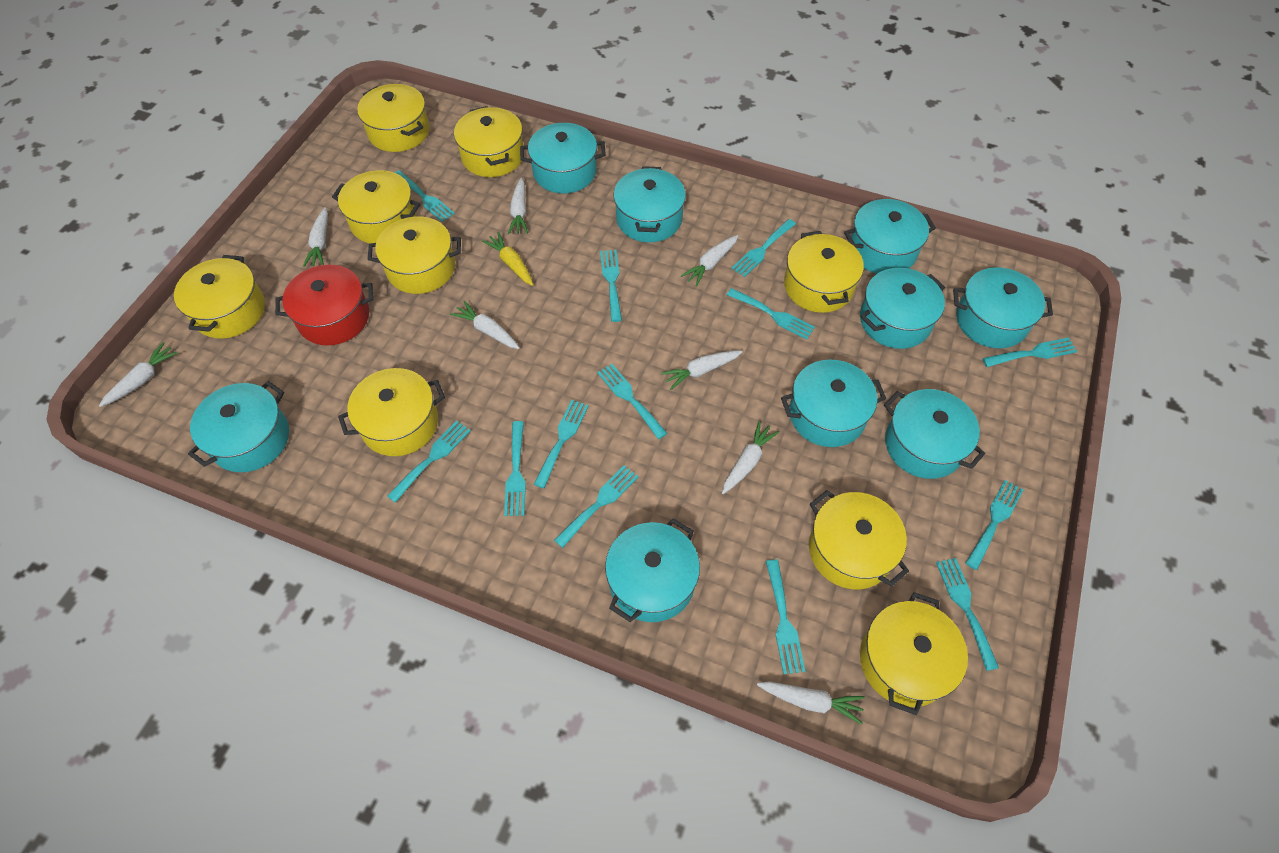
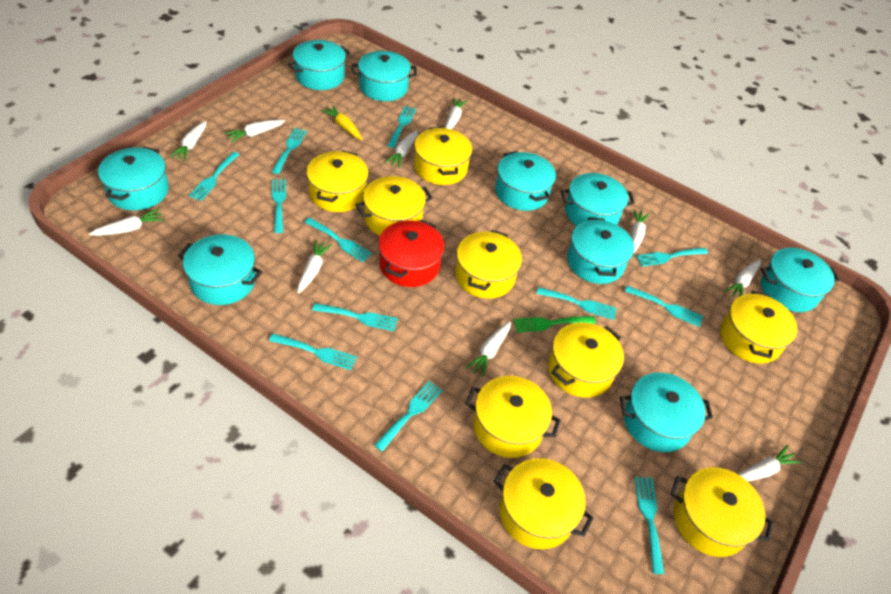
green fork: 0 -> 1
turquoise fork: 13 -> 12
white carrot: 8 -> 10

